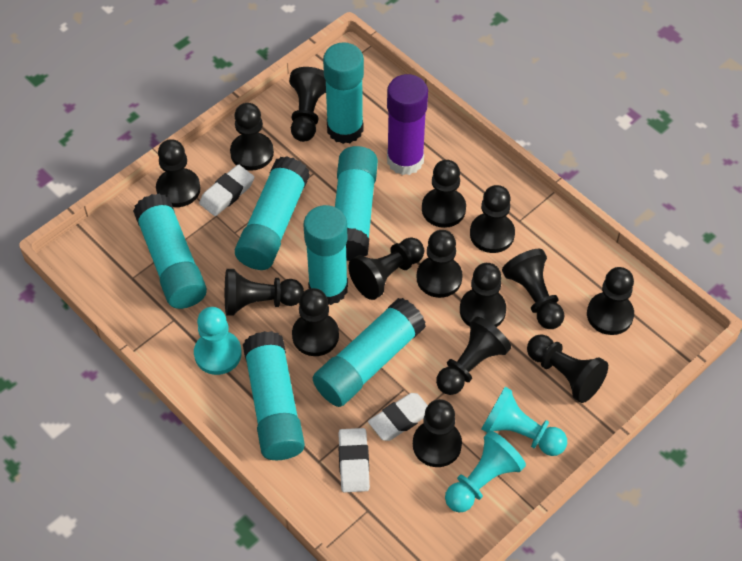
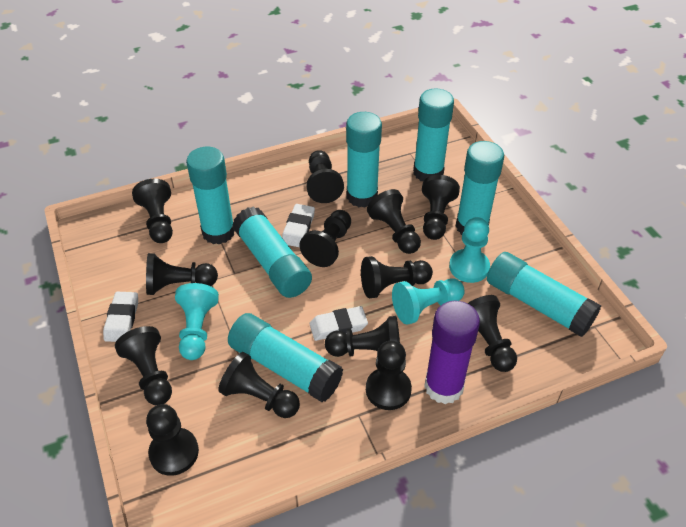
black pawn: 15 -> 13

